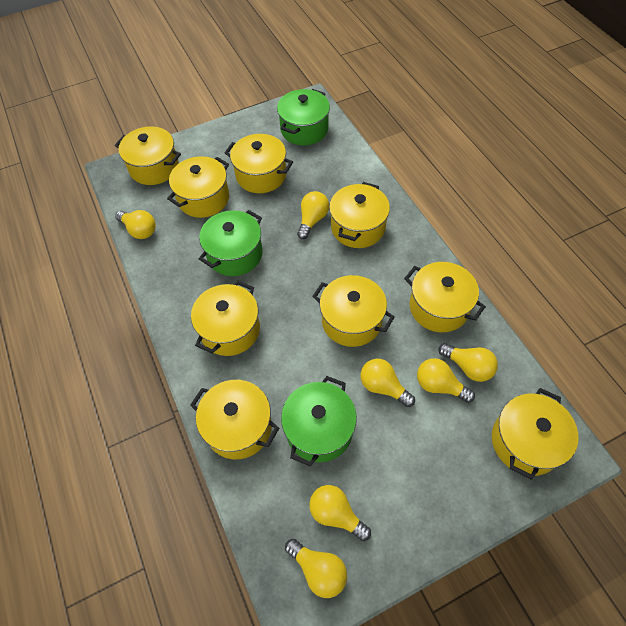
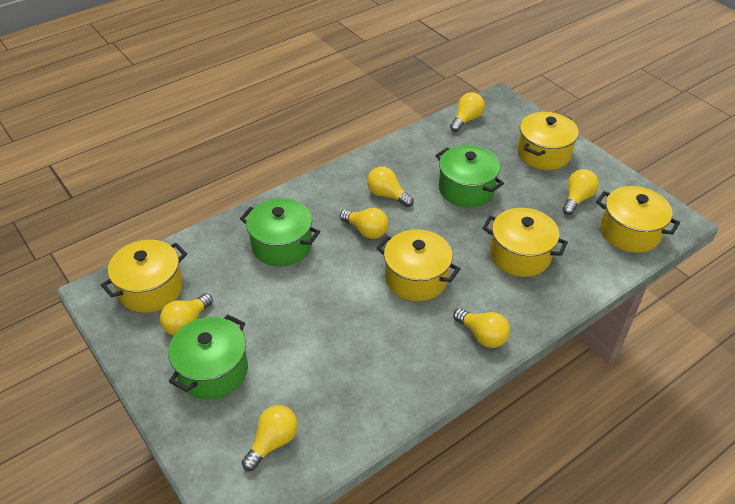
yellow pot: 9 -> 5

